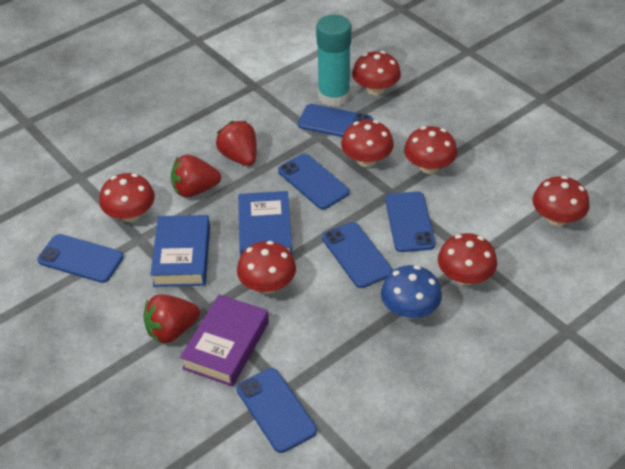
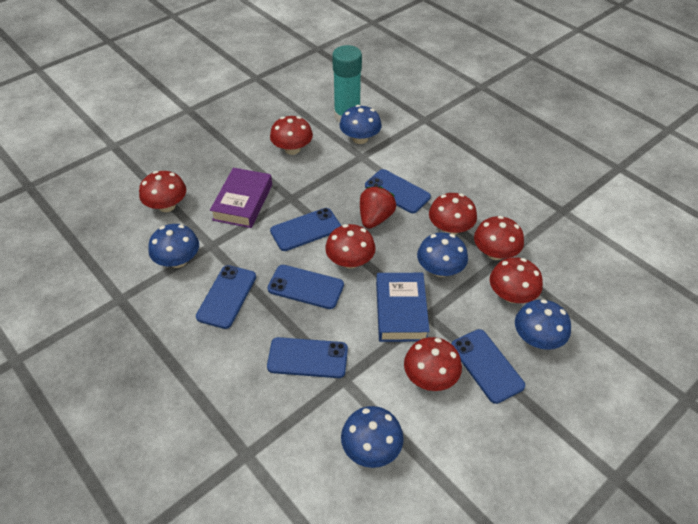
blue book: 2 -> 1
blue mushroom: 1 -> 5
red strawberry: 3 -> 1

